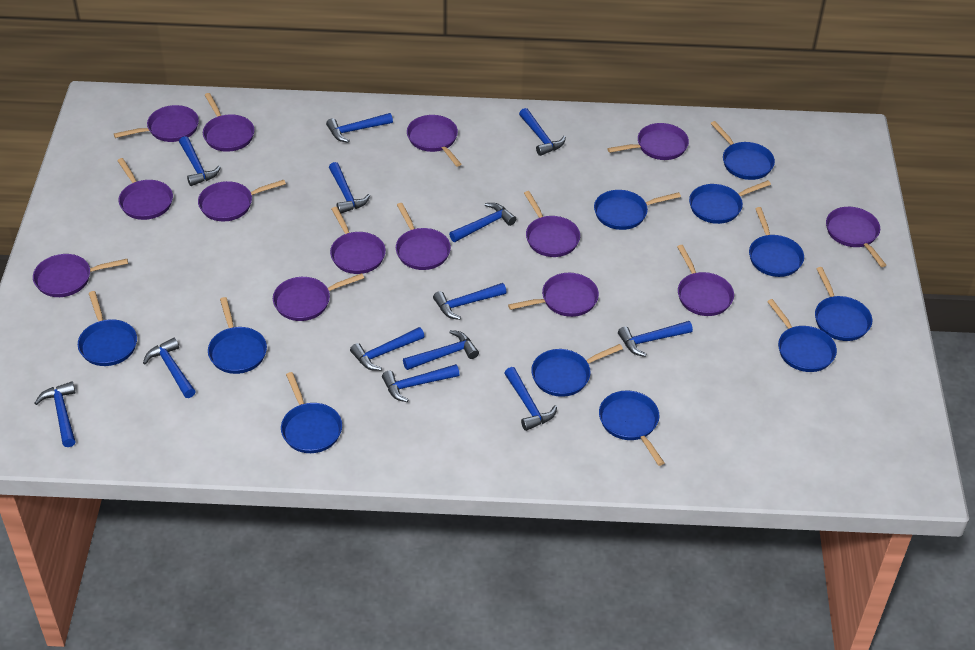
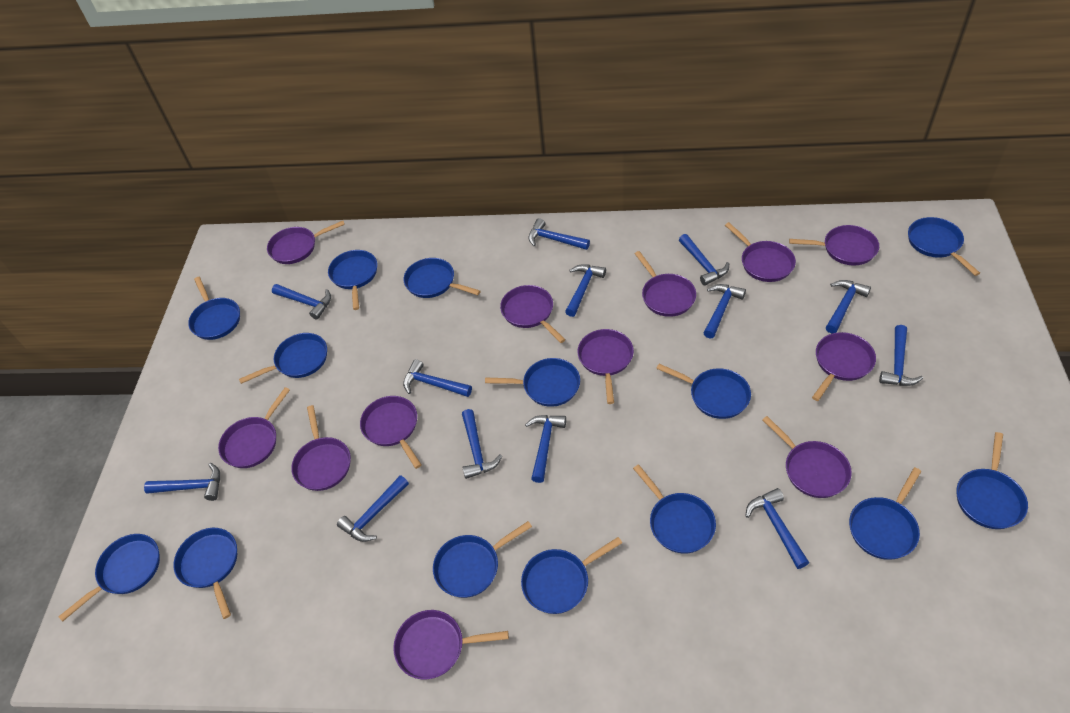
blue pan: 11 -> 14
purple pan: 14 -> 12

